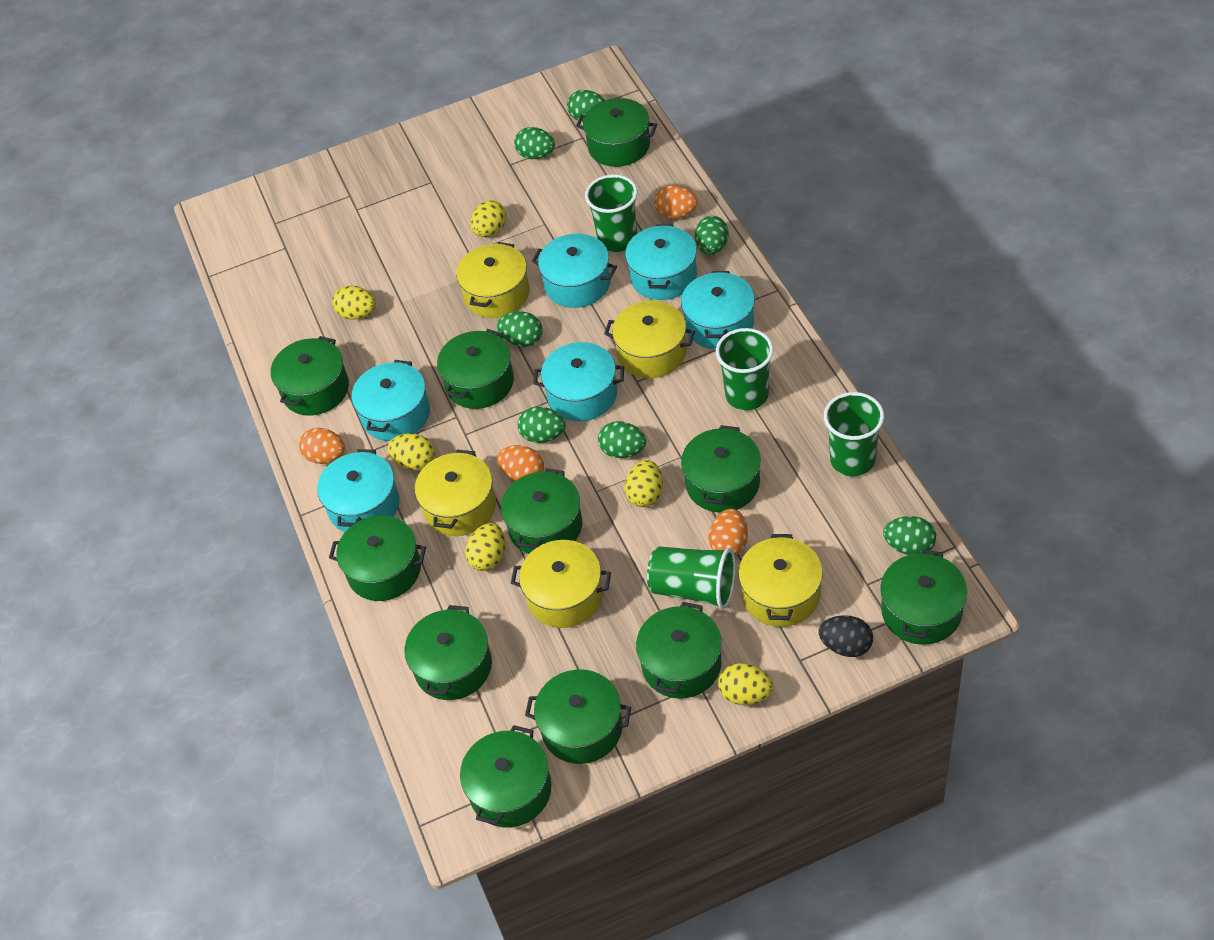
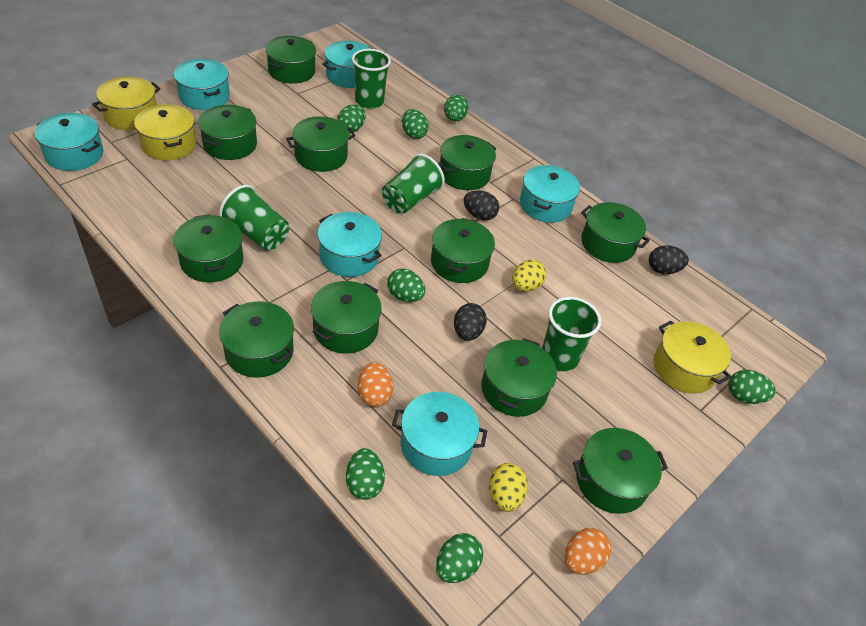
black egg: 1 -> 3
orange egg: 4 -> 2
yellow egg: 6 -> 2
yellow pot: 5 -> 3

